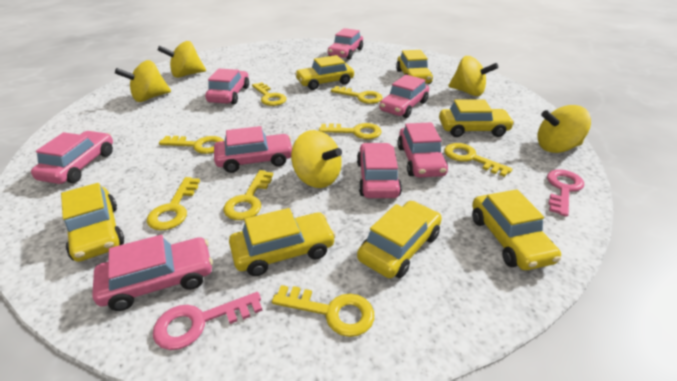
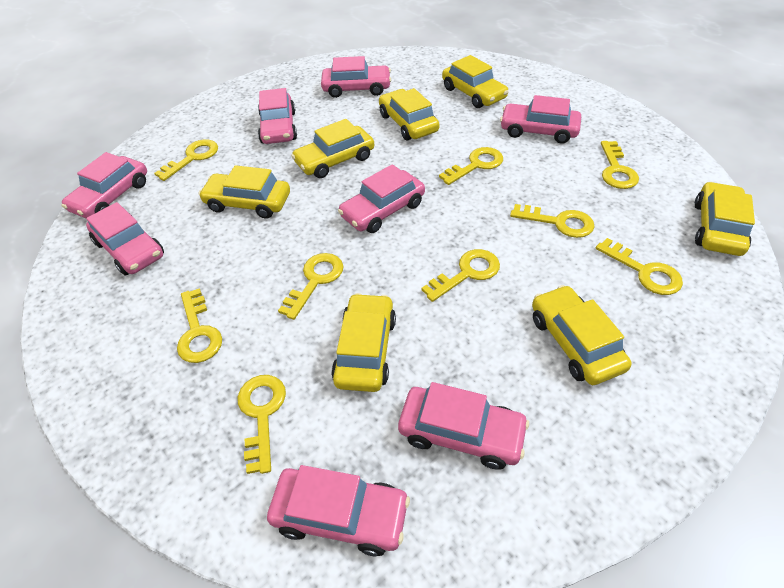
pink key: 2 -> 0
yellow key: 8 -> 9
yellow spinning top: 5 -> 0

